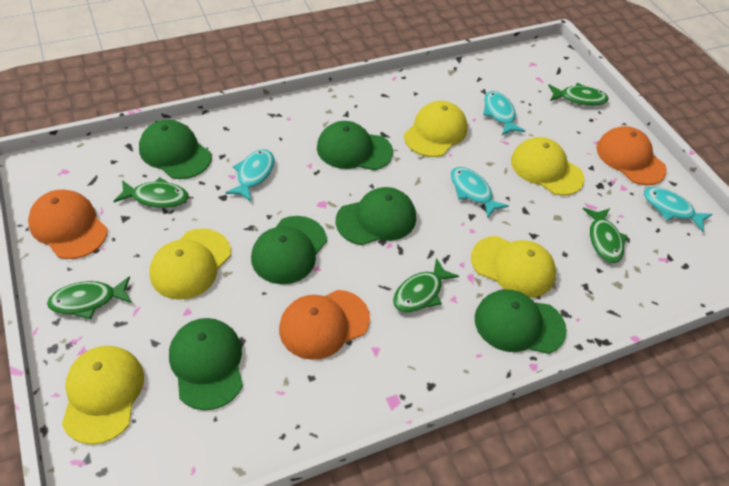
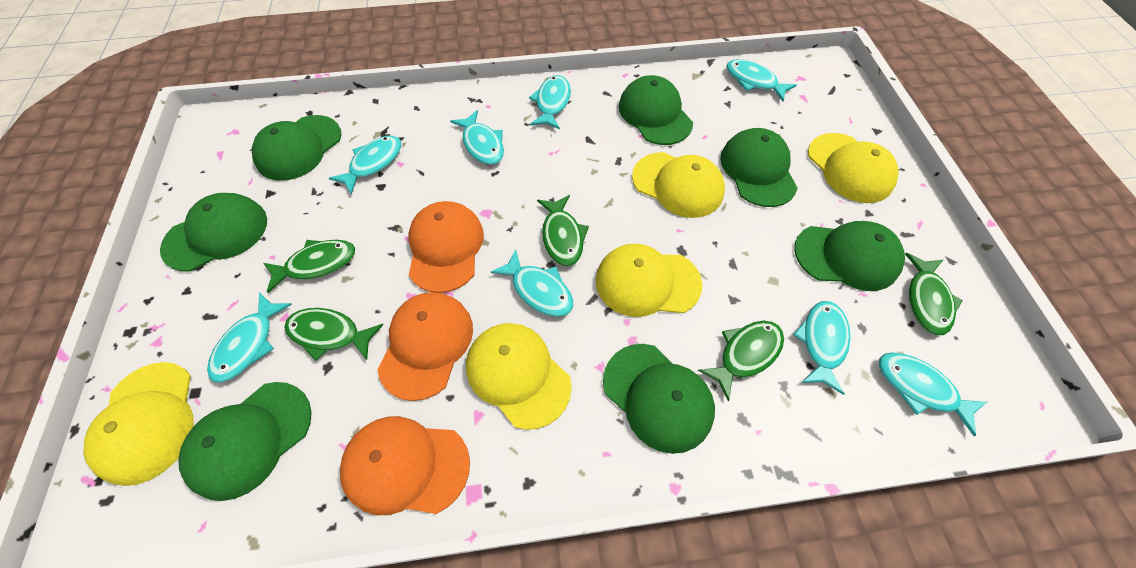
green cap: 6 -> 7
turquoise fish: 4 -> 8

